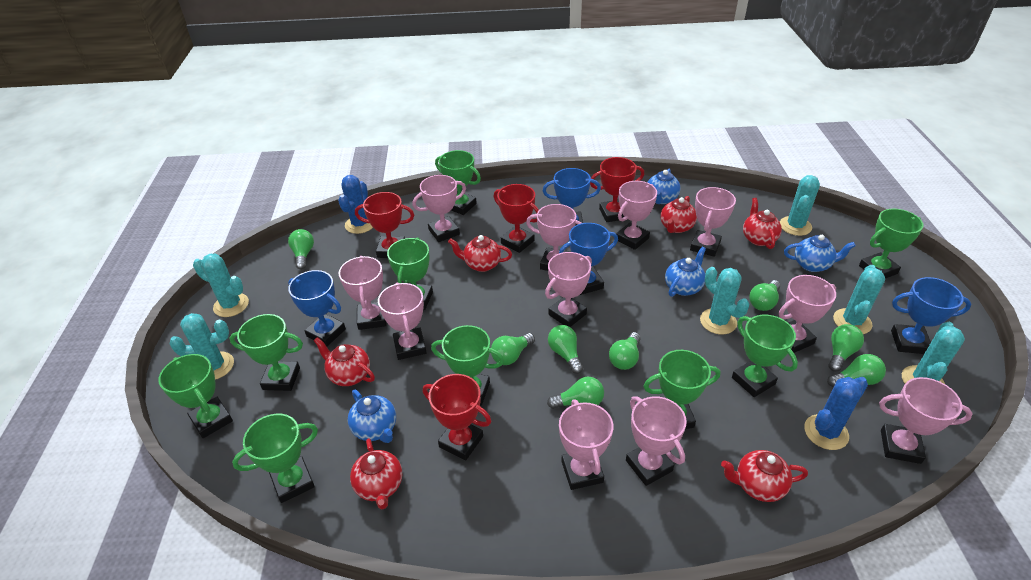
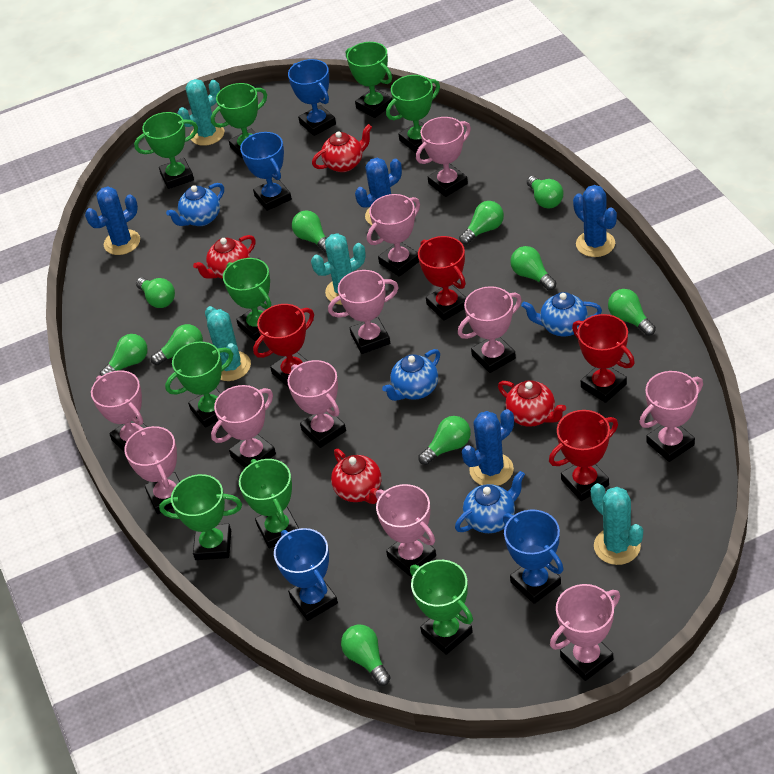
blue cactus: 2 -> 4
green light bulb: 8 -> 10
red teapot: 6 -> 4
turquoise cactus: 6 -> 4

